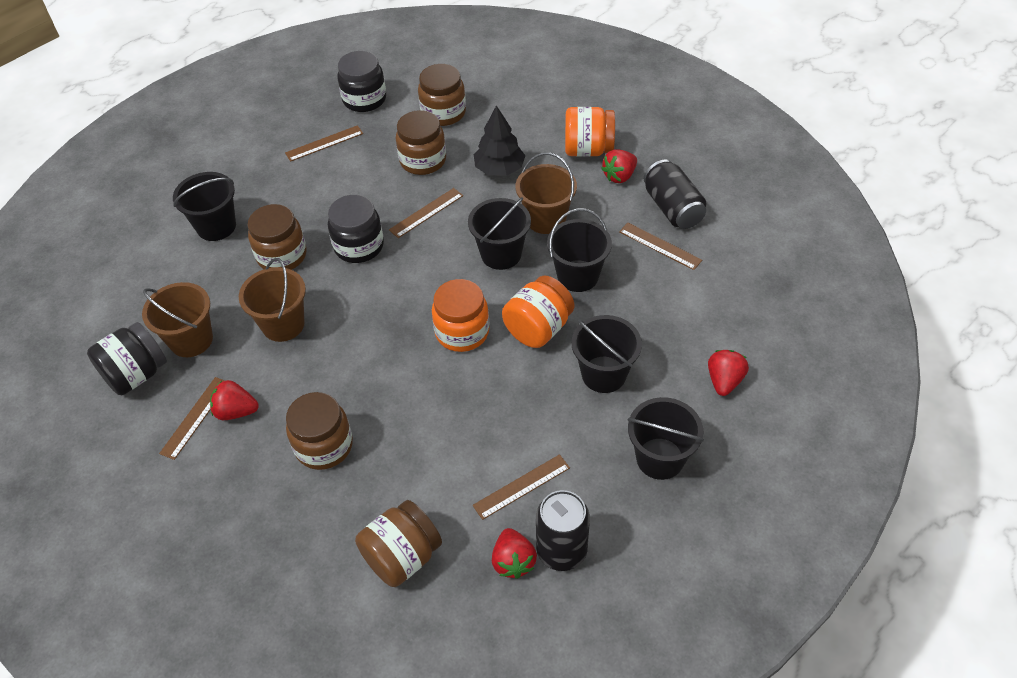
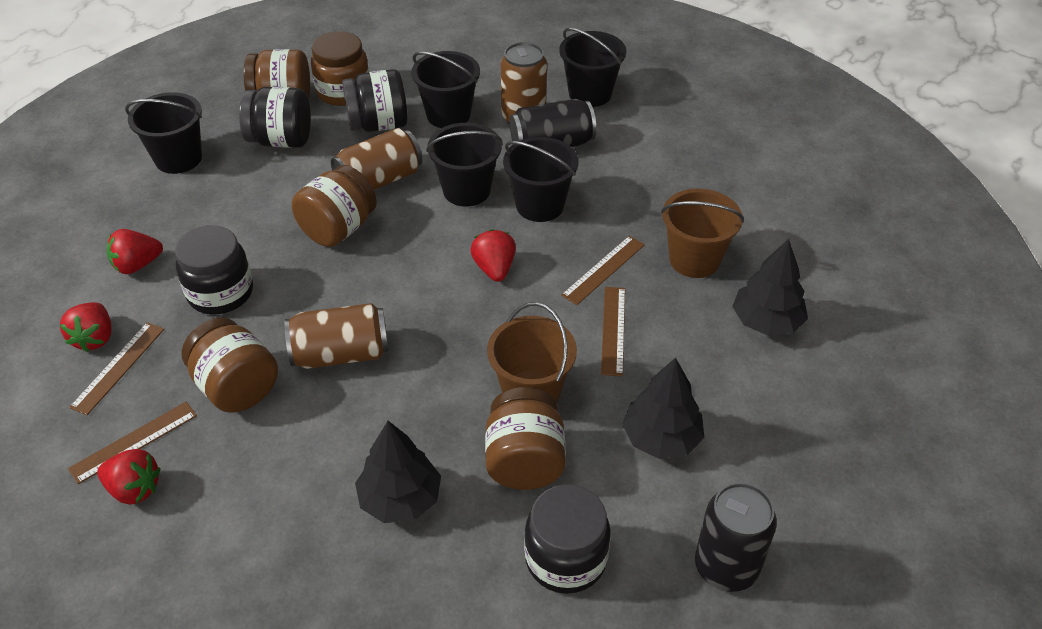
black jar: 3 -> 4
black tree: 1 -> 3
brown bucket: 3 -> 2
brown can: 0 -> 3
brown ruler: 5 -> 4
orange jar: 3 -> 0

